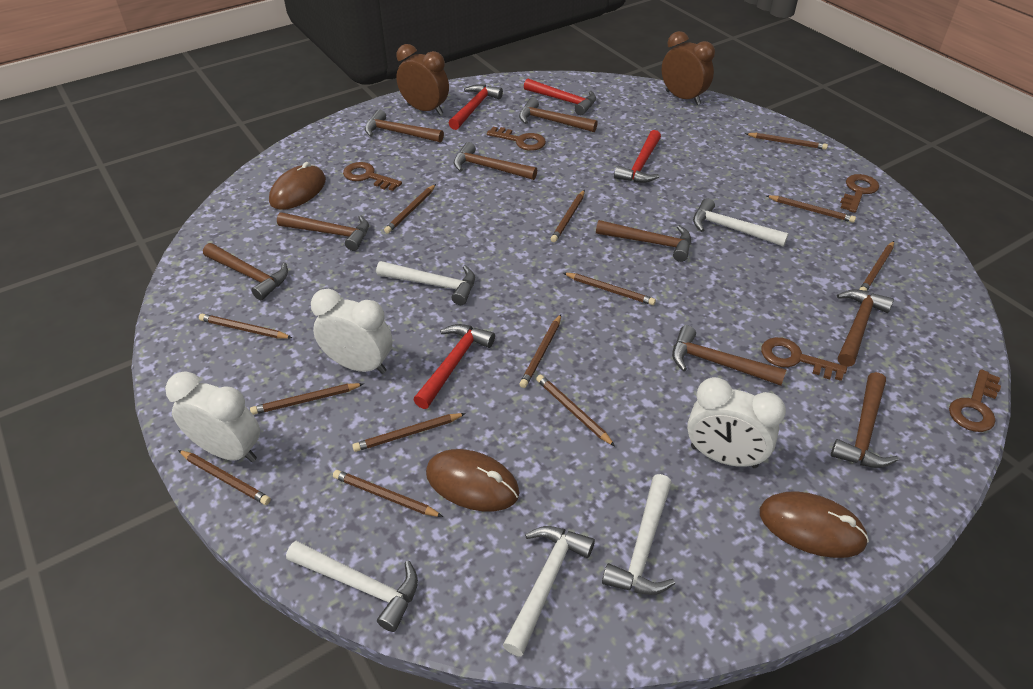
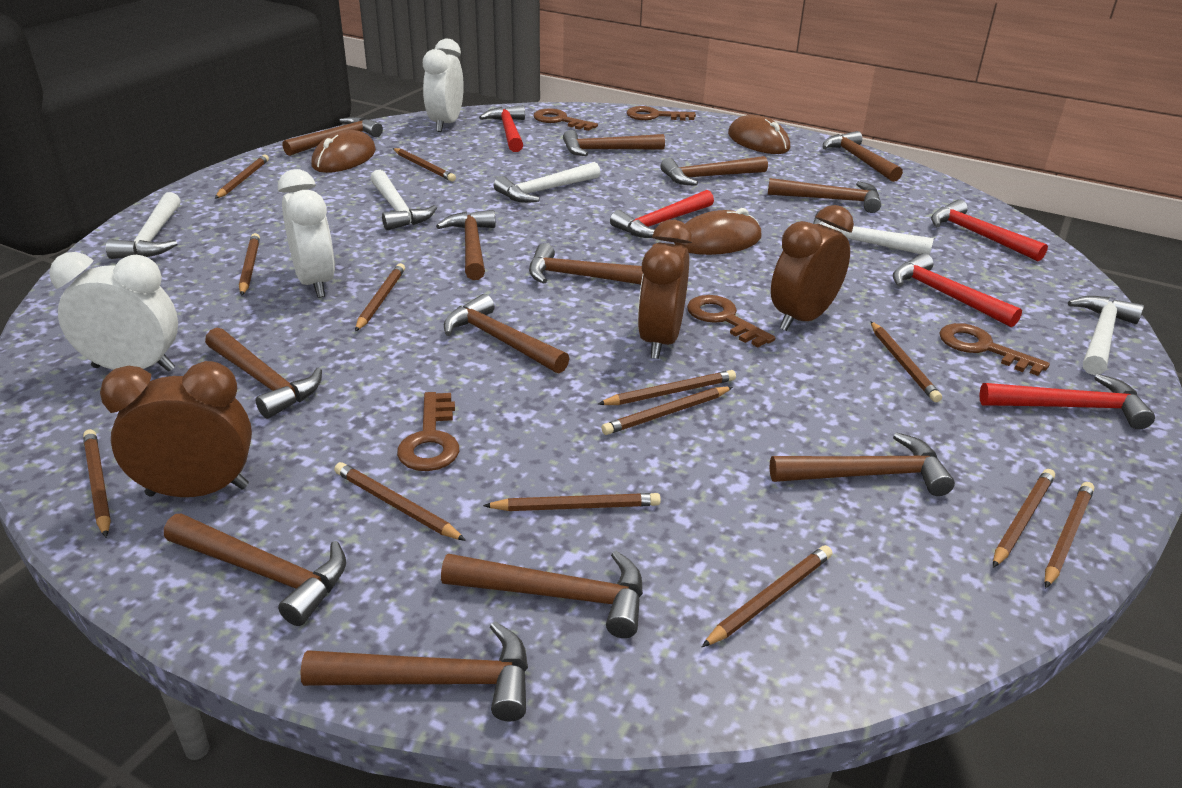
brown clock: 2 -> 3
brown hammer: 9 -> 13
red hammer: 4 -> 5

